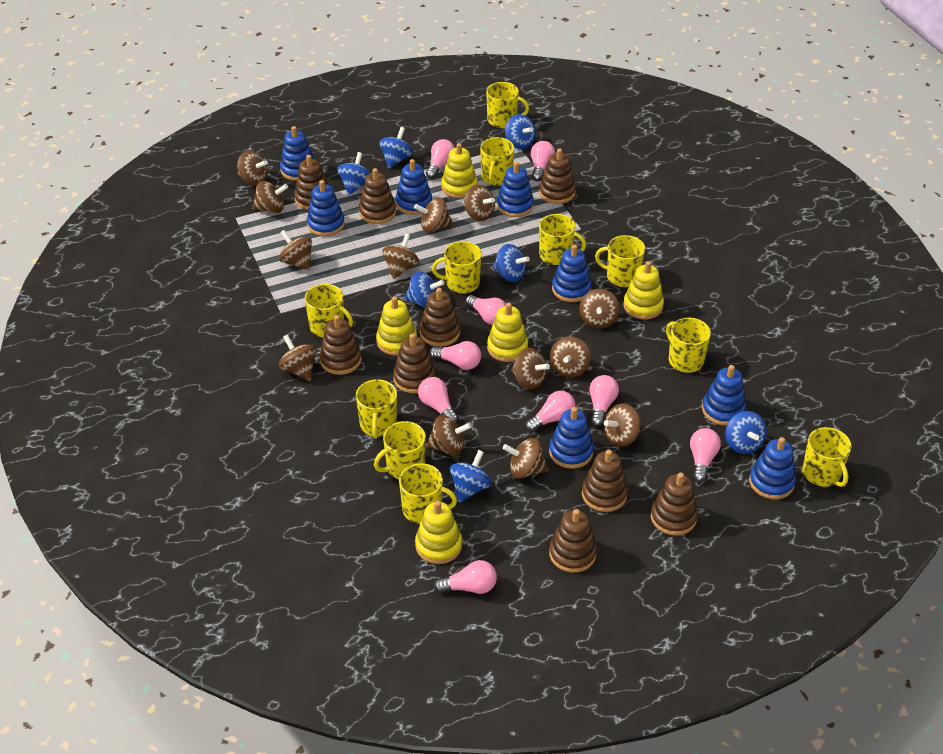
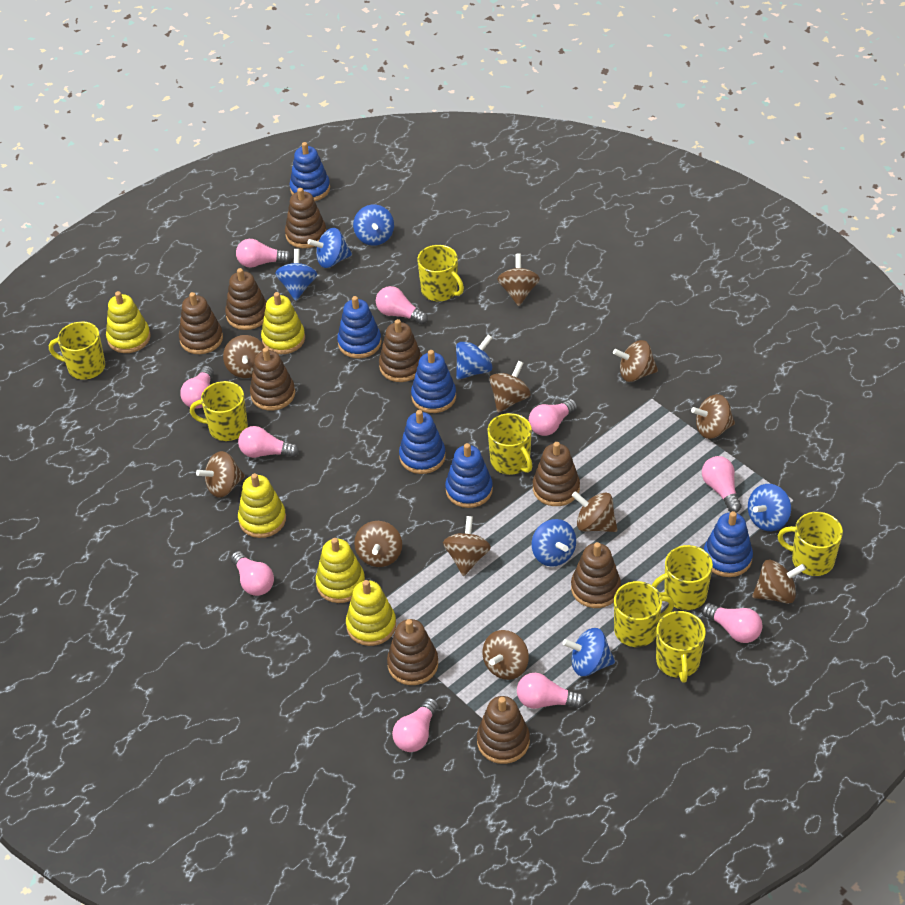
blue stacking toy: 8 -> 6
brown spinning top: 13 -> 11
pink light bulb: 9 -> 10
yellow mug: 11 -> 8

